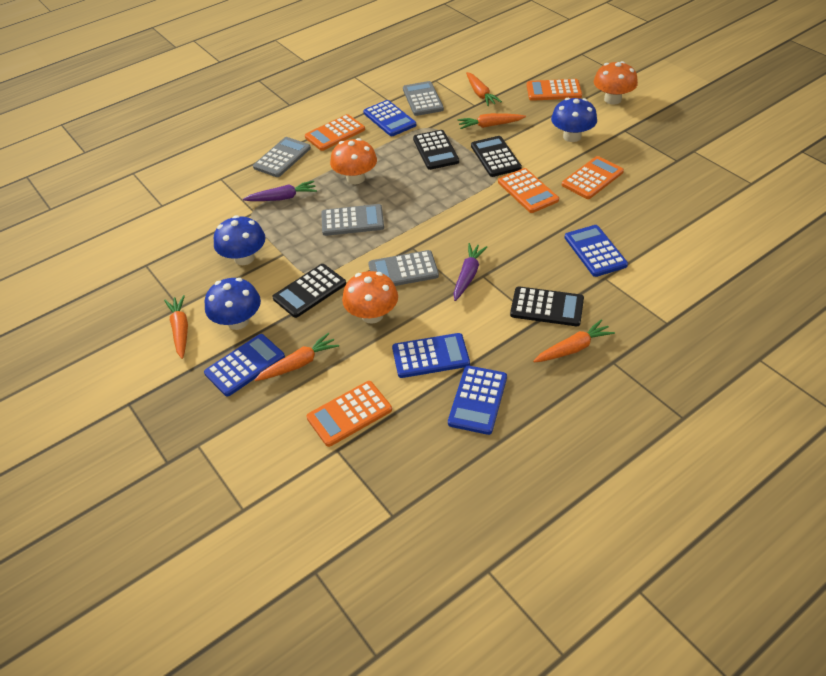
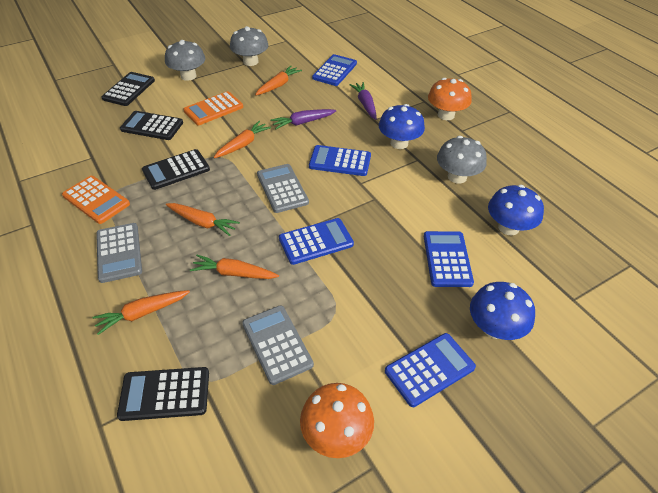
grey calculator: 4 -> 3
grey mushroom: 0 -> 3
orange calculator: 5 -> 2
orange mushroom: 3 -> 2

